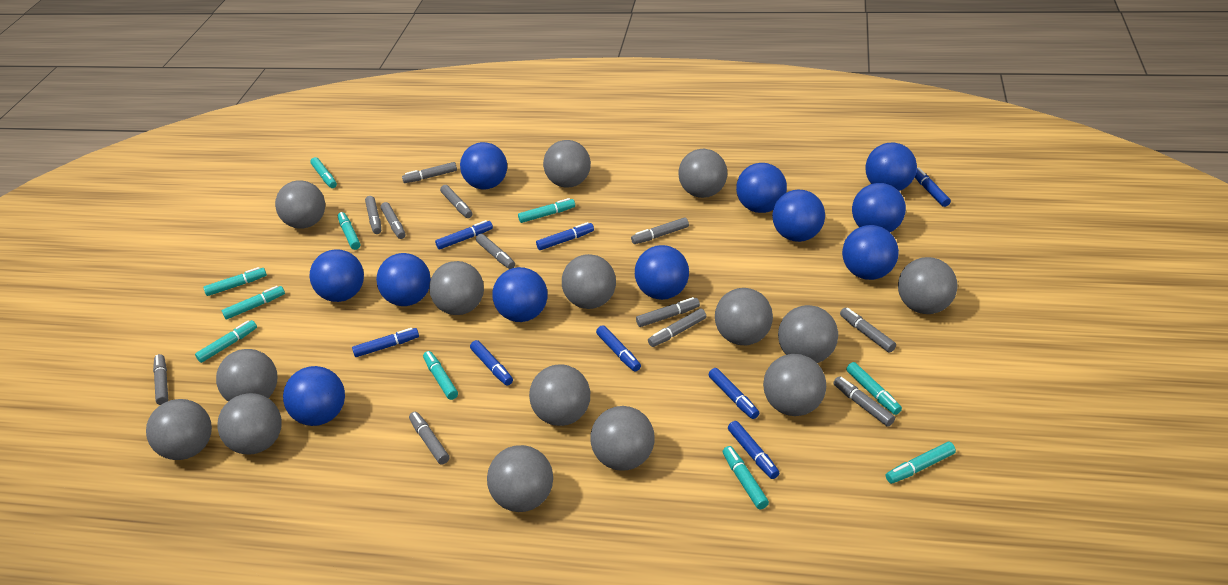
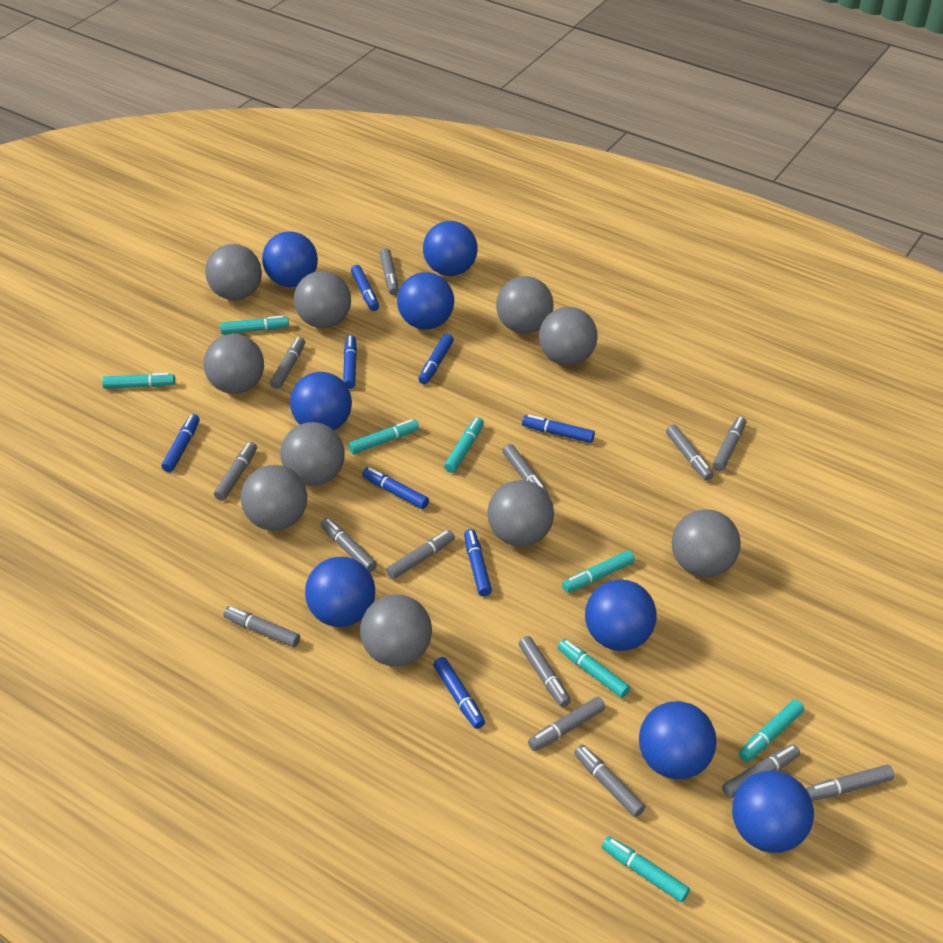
blue ball: 11 -> 8
grey ball: 15 -> 10
grey marker: 12 -> 14
turquoise marker: 10 -> 8

